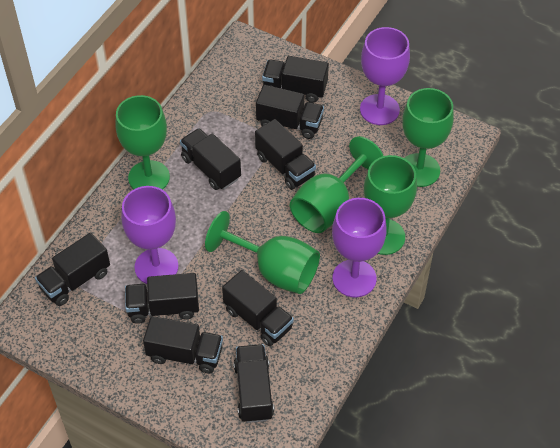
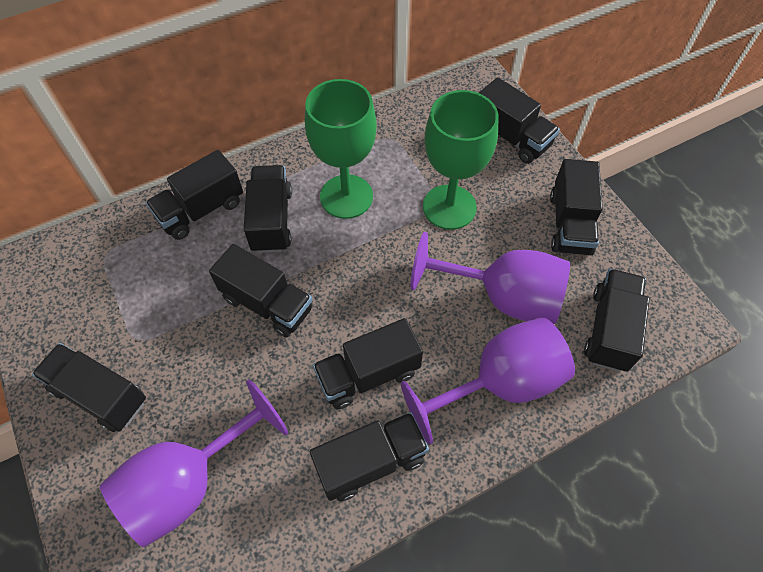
green goblet: 5 -> 2

